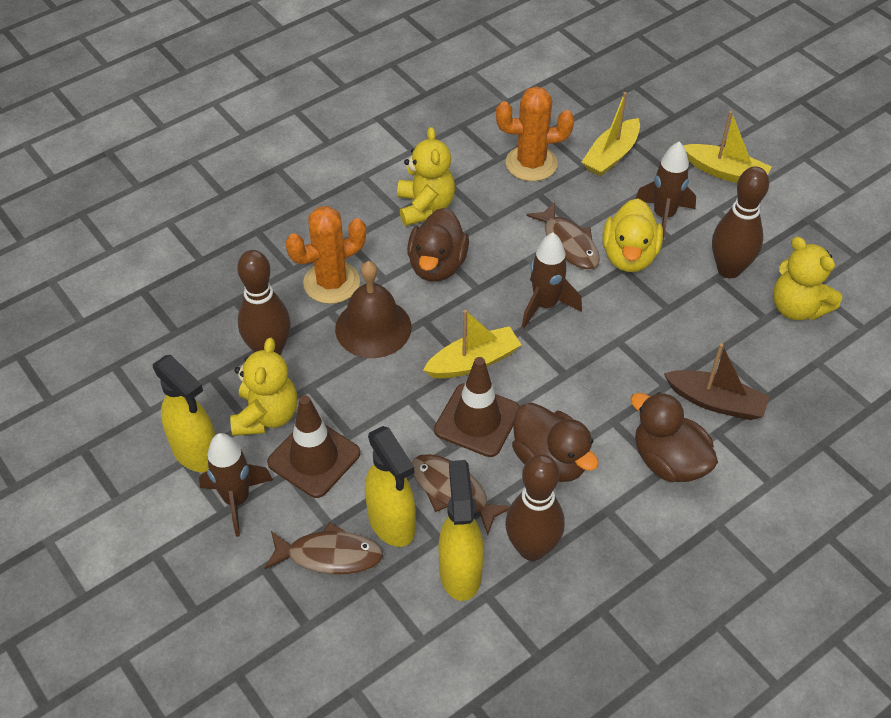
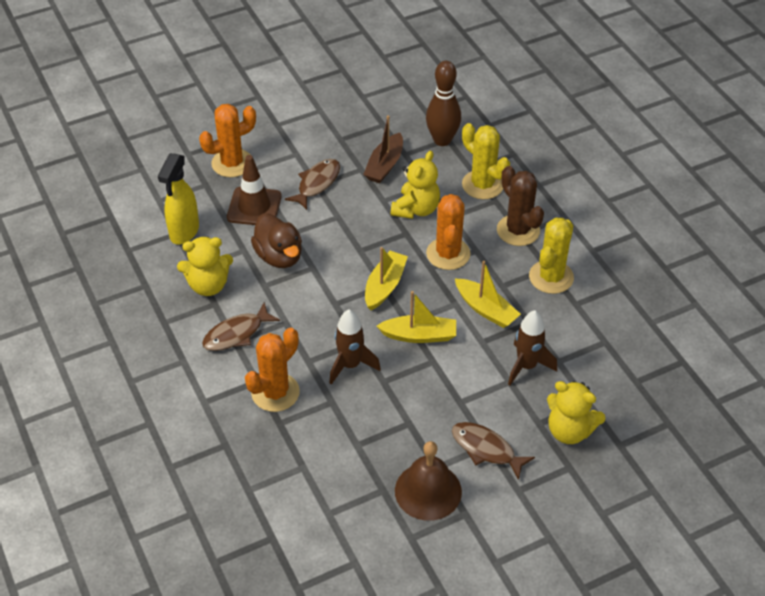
brown bowling pin: 3 -> 1
brown cactus: 0 -> 1
brown duck: 3 -> 1
brown rocket: 3 -> 2
brown traffic cone: 2 -> 1
orange cactus: 2 -> 3
yellow cactus: 0 -> 2
yellow duck: 1 -> 0
yellow spray bottle: 3 -> 1

